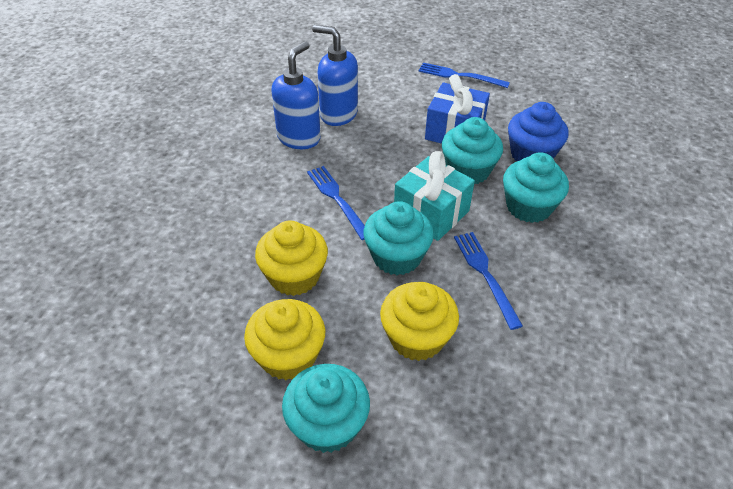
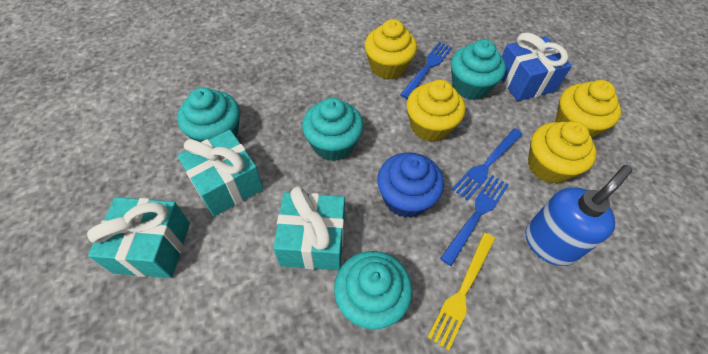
blue soap dispenser: 2 -> 1
turquoise gift: 1 -> 3
yellow cupcake: 3 -> 4
yellow fork: 0 -> 1

